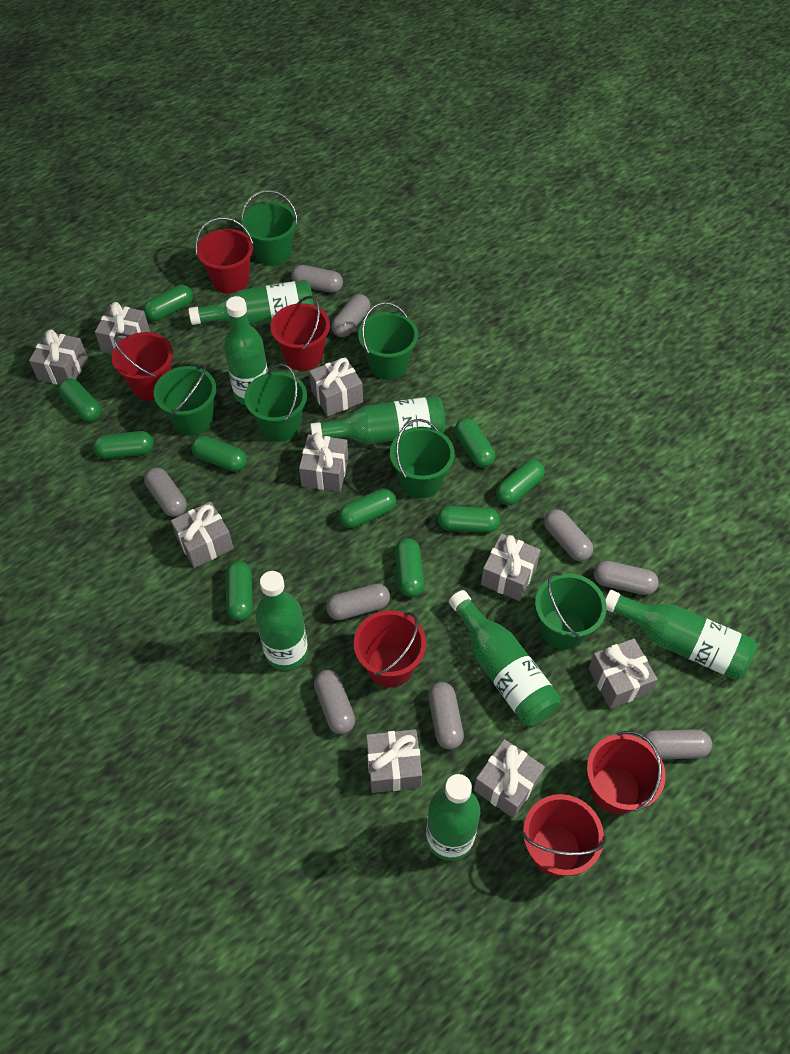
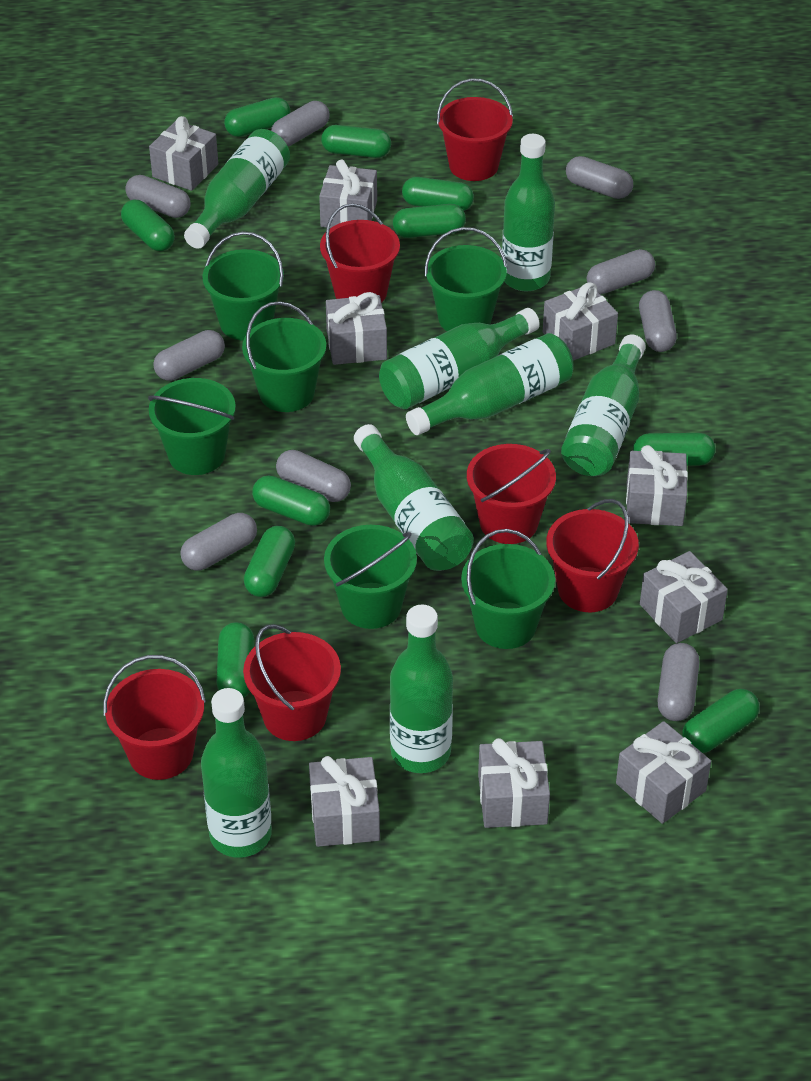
green bottle: 7 -> 8

